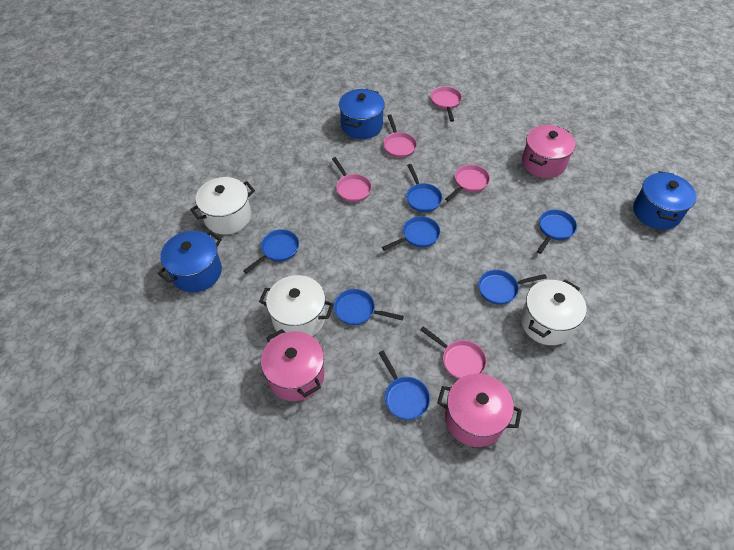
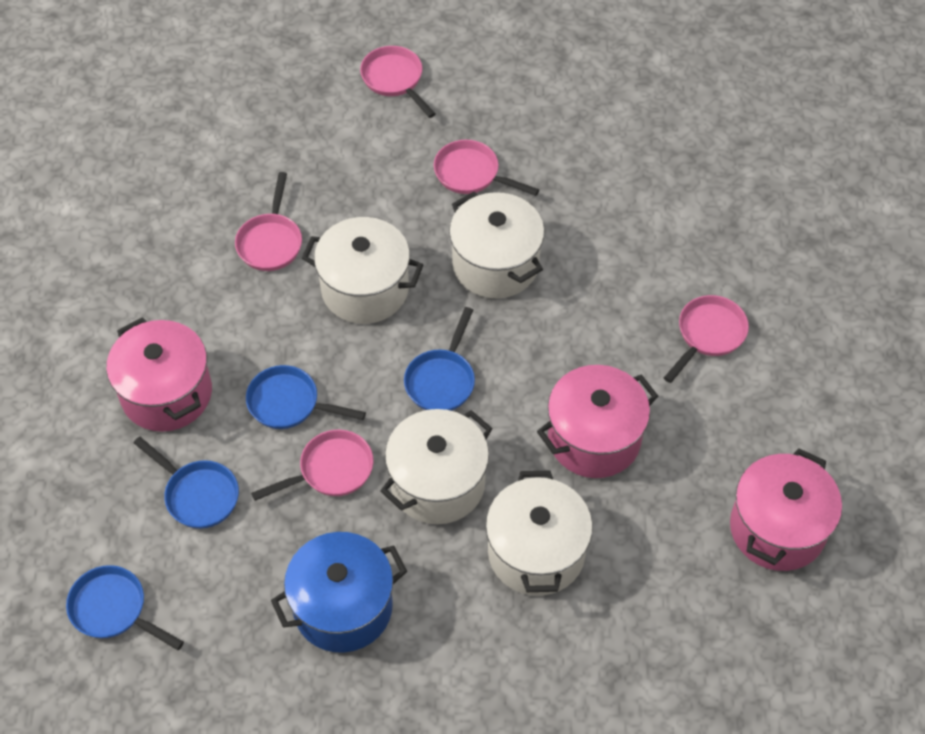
blue pan: 7 -> 4
blue pot: 3 -> 1
white pot: 3 -> 4

